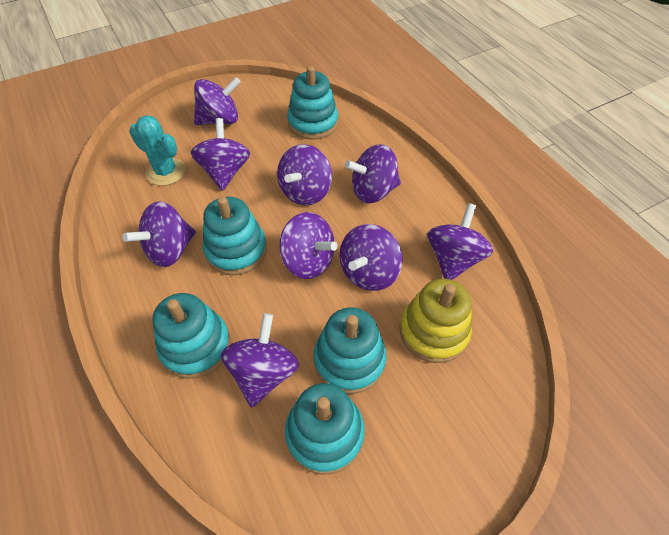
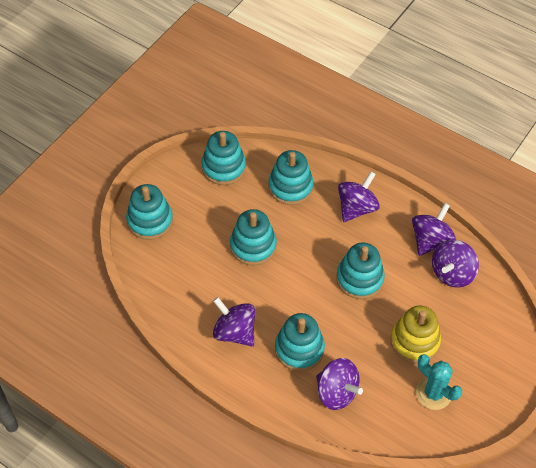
purple spinning top: 9 -> 5
turquoise stacking toy: 5 -> 6

